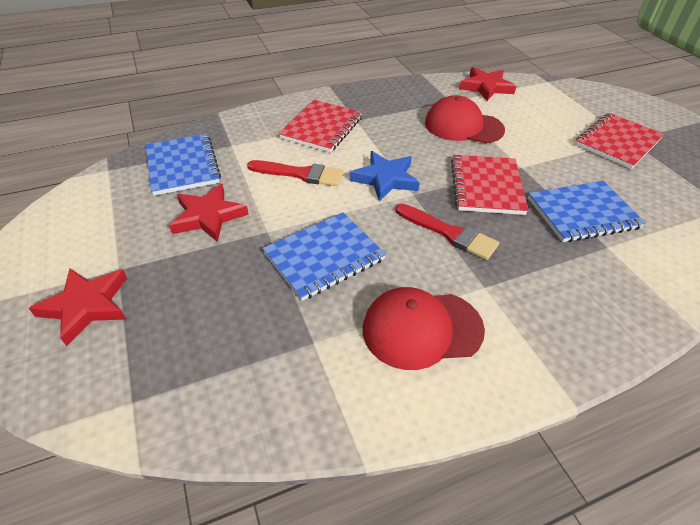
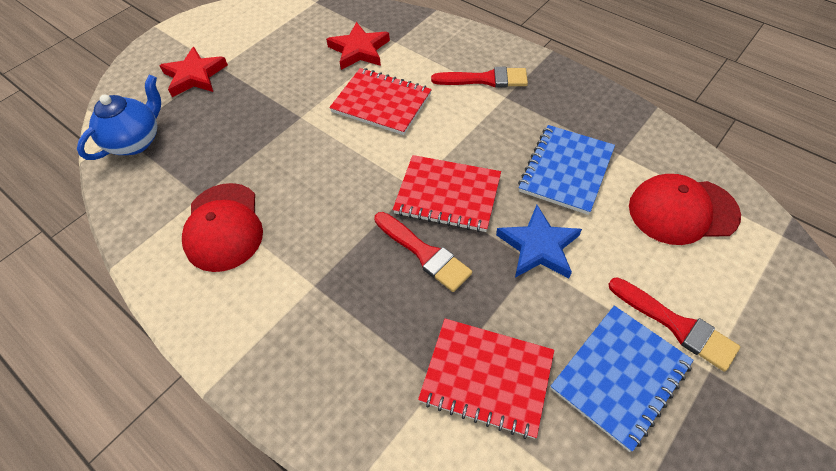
blue notebook: 3 -> 2
blue teapot: 0 -> 1
red brush: 2 -> 3
red star: 3 -> 2

